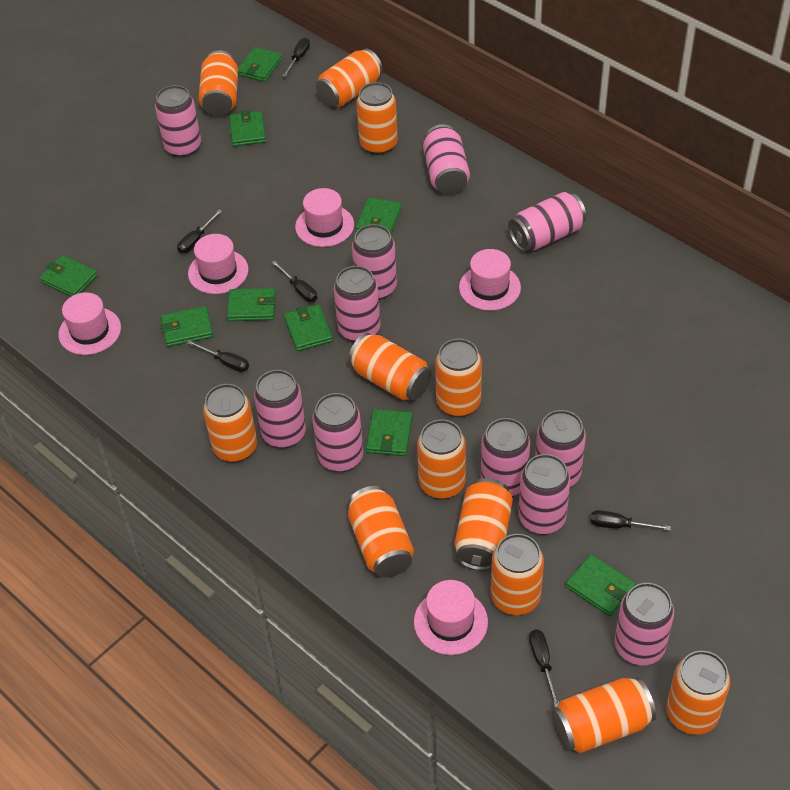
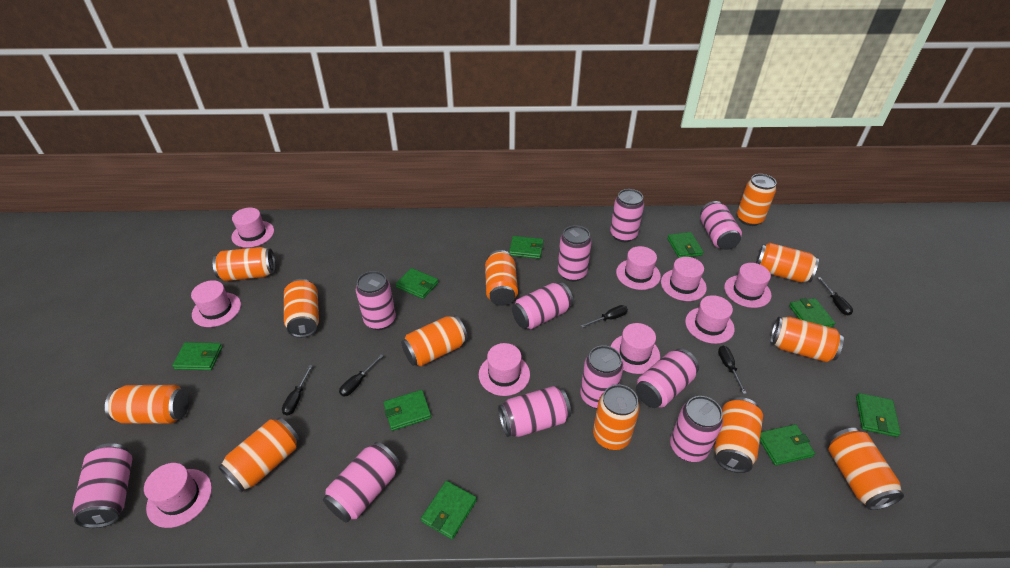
black screwdriver: 6 -> 5
pink hat: 5 -> 9

